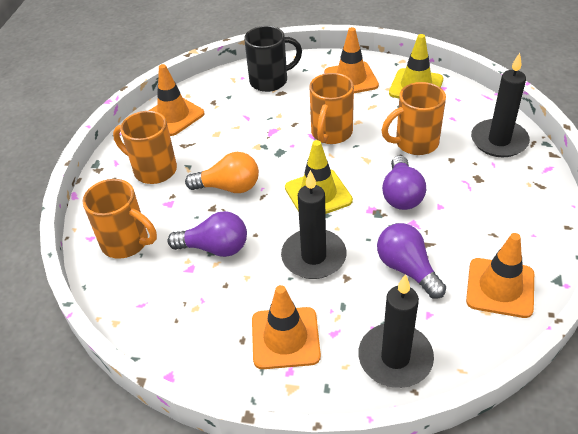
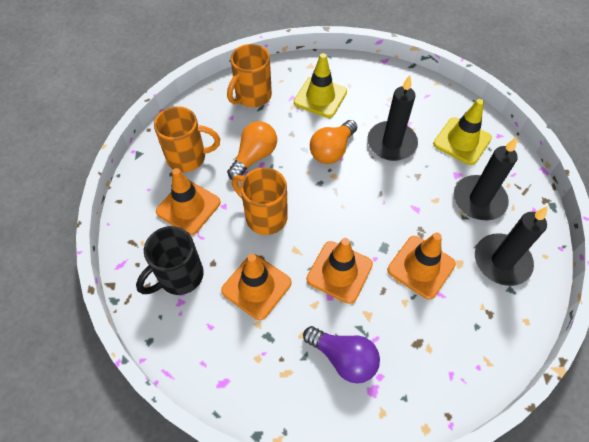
orange light bulb: 1 -> 2
orange mug: 4 -> 3
purple light bulb: 3 -> 1

